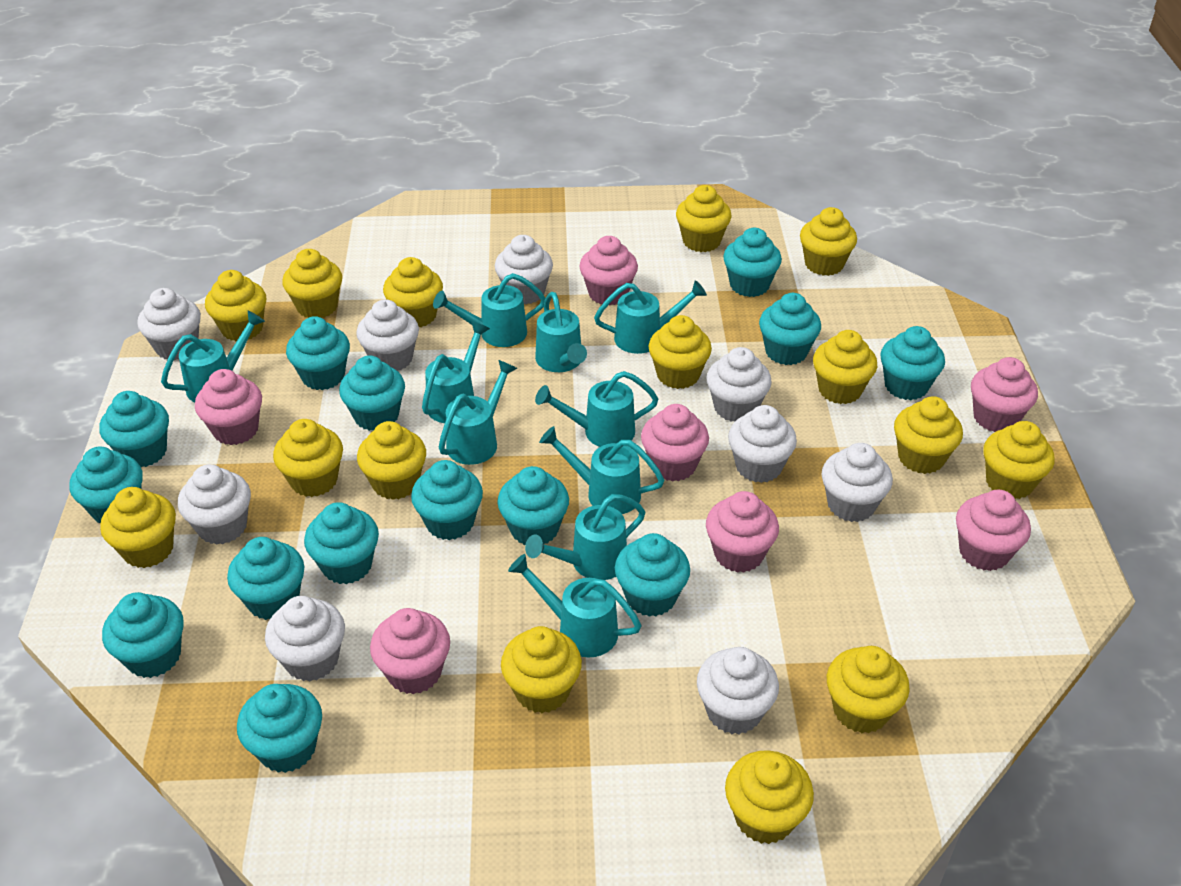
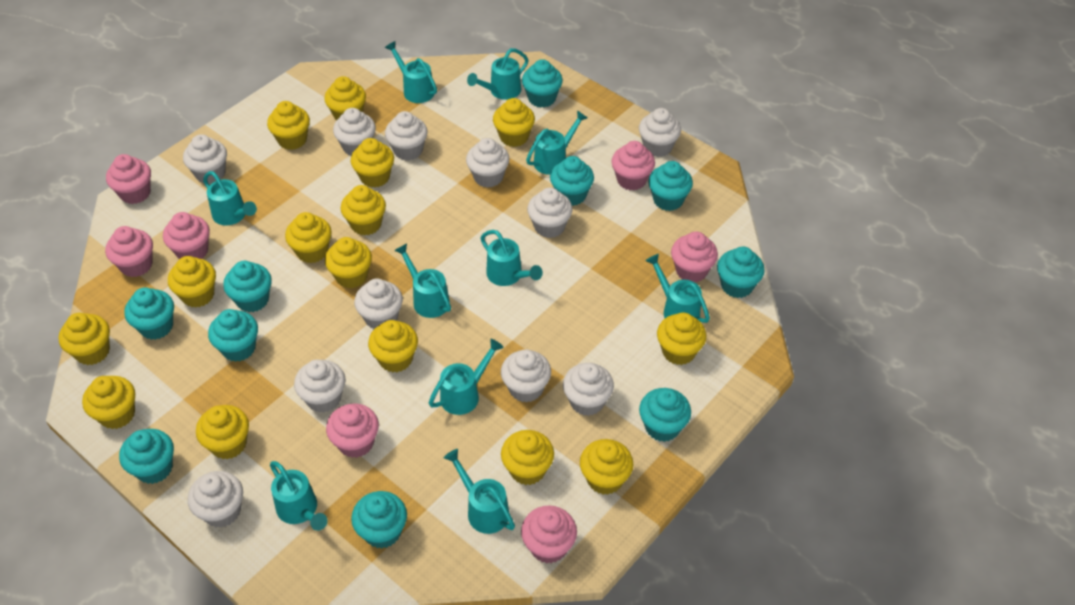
turquoise cupcake: 14 -> 10
white cupcake: 9 -> 11

